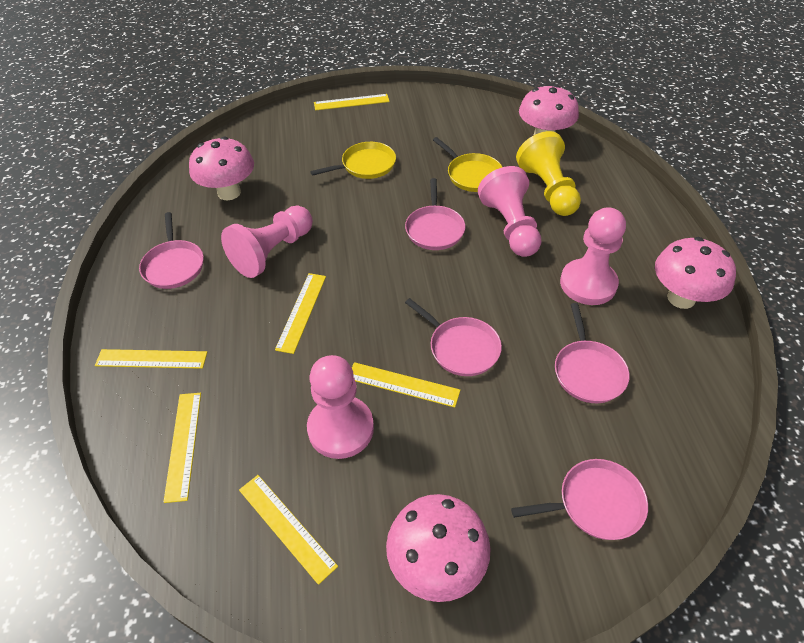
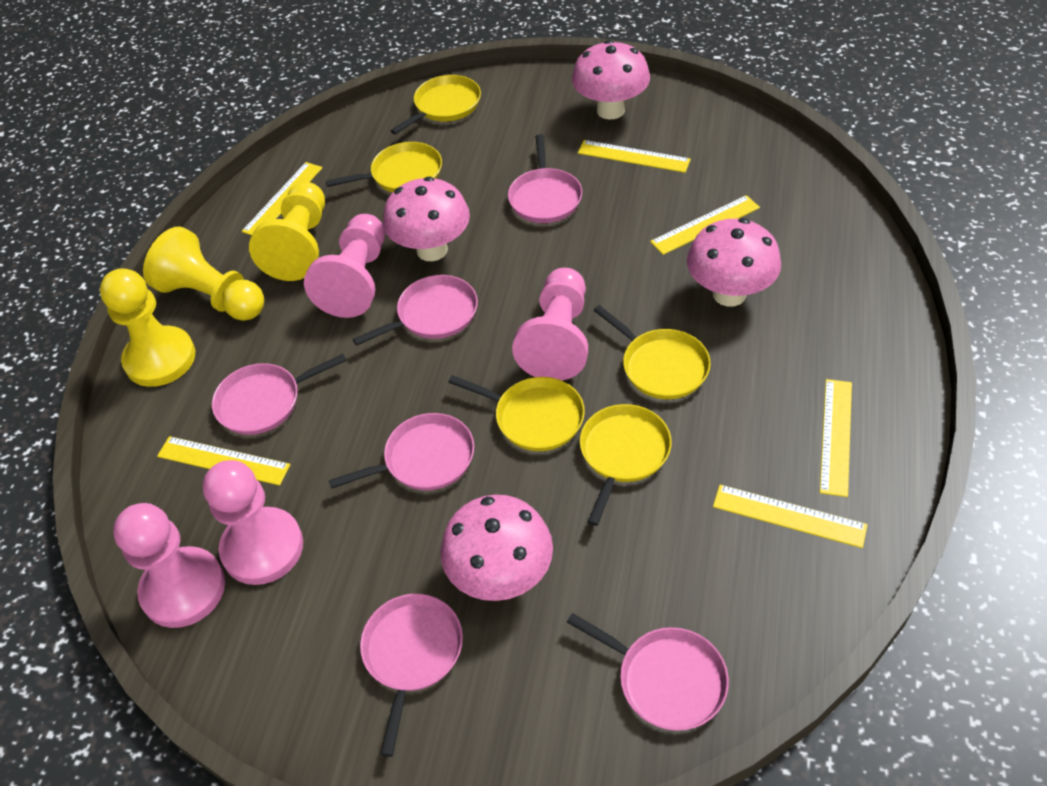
pink pan: 5 -> 6
yellow pan: 2 -> 5
yellow pawn: 1 -> 3

